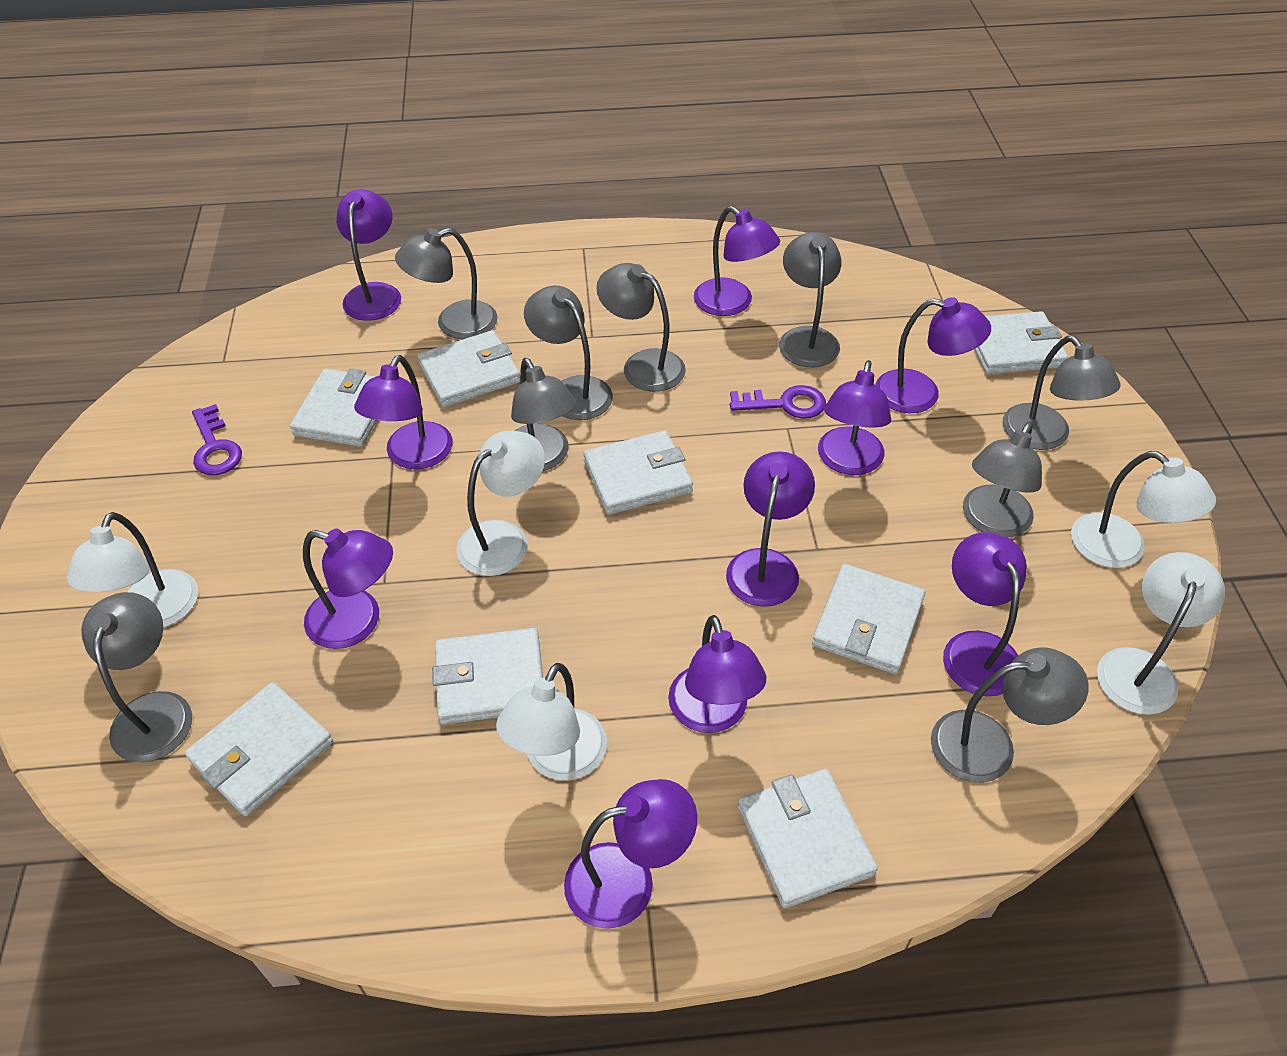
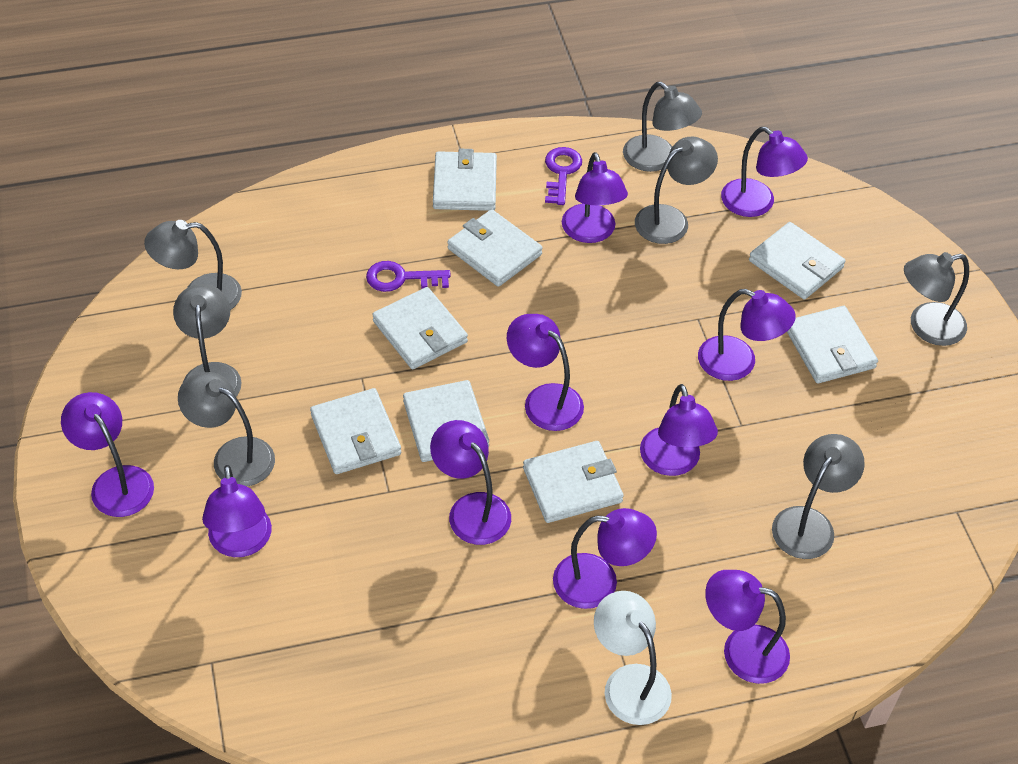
grey lamp: 9 -> 7
white lamp: 5 -> 1

